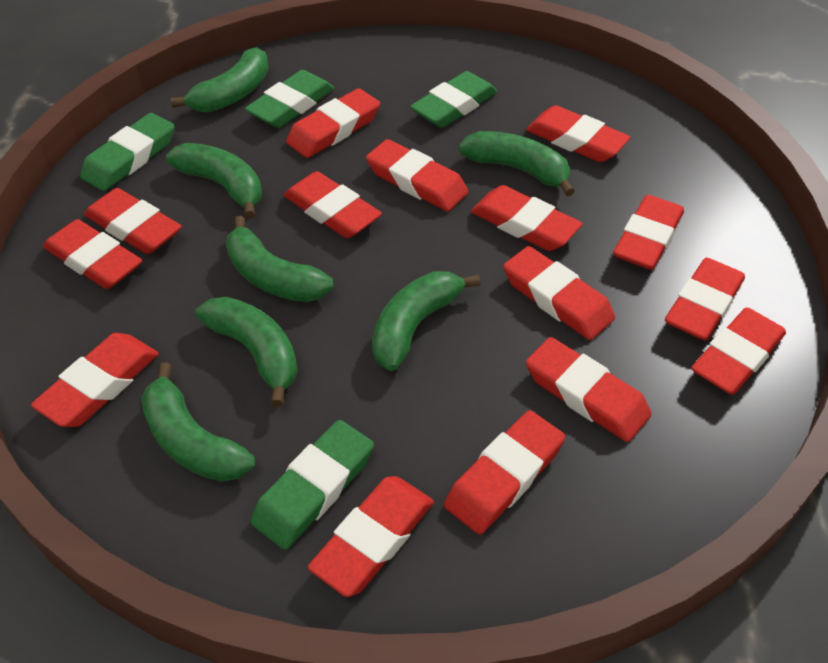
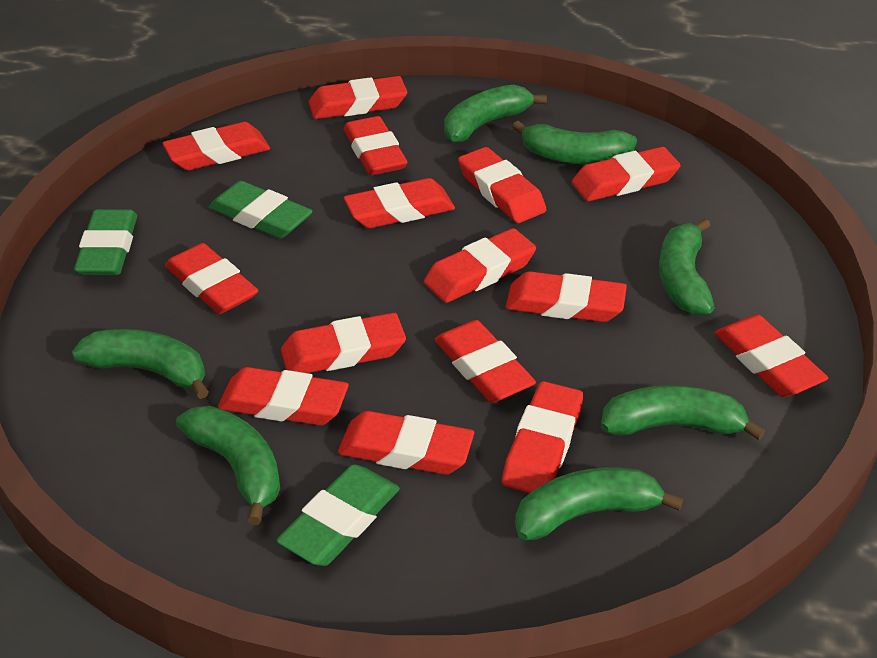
green eraser: 4 -> 3

